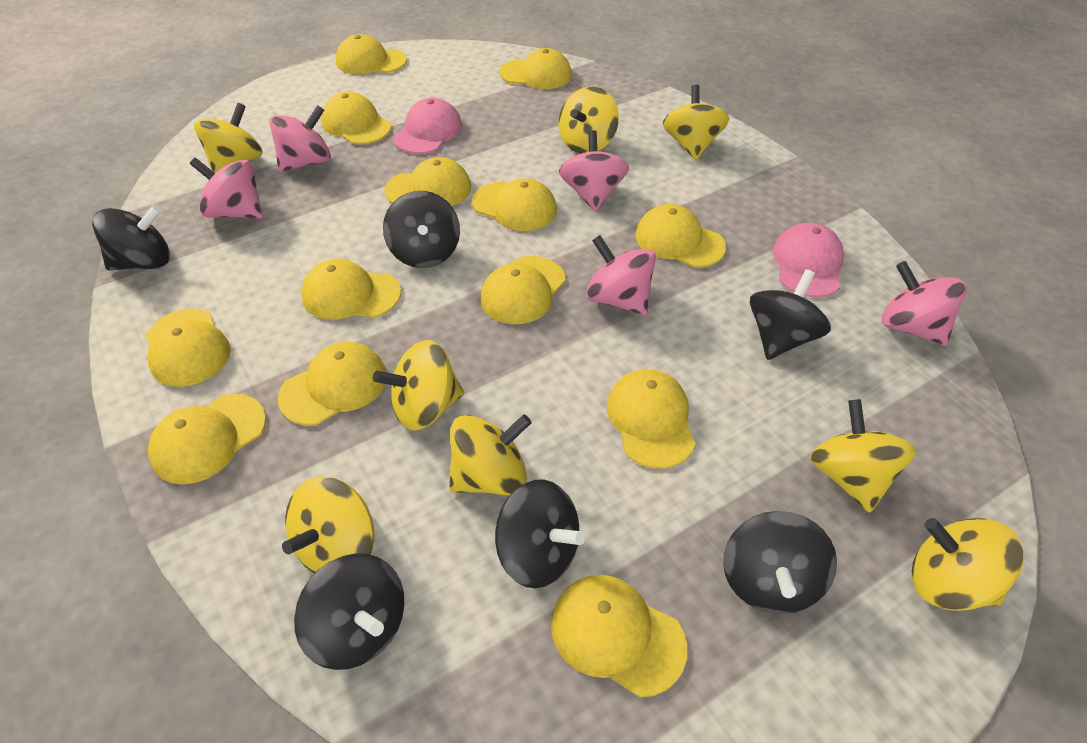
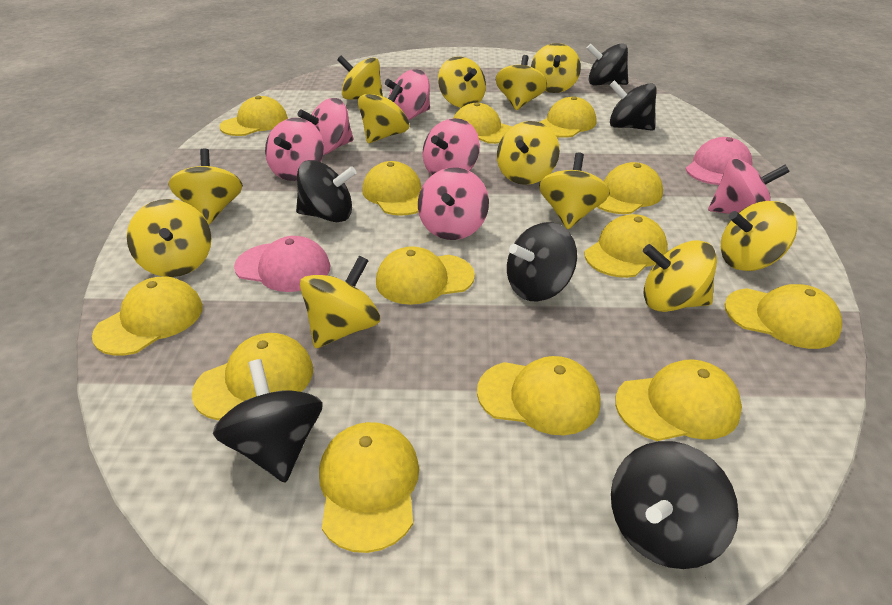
pink spinning top: 5 -> 6
yellow spinning top: 8 -> 12

